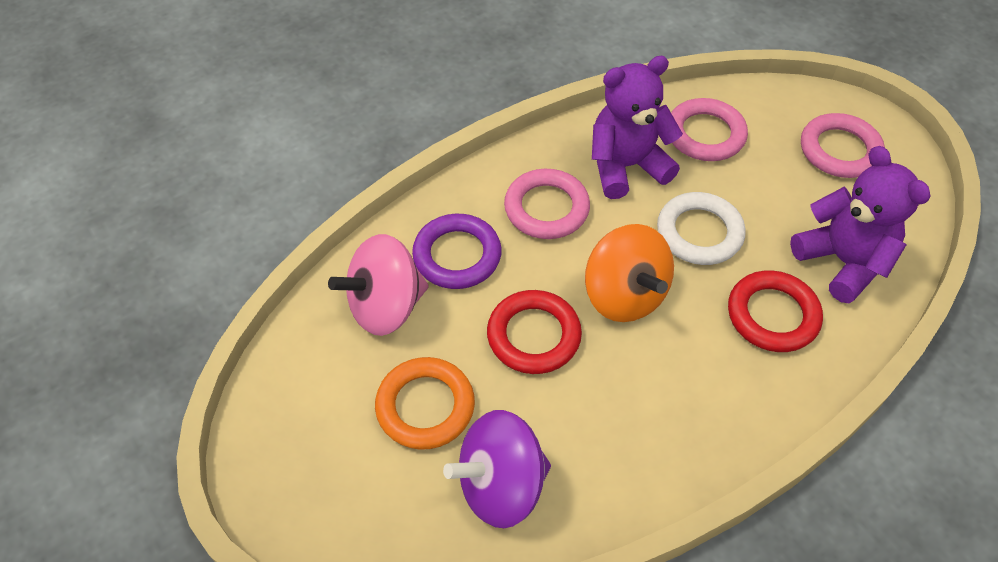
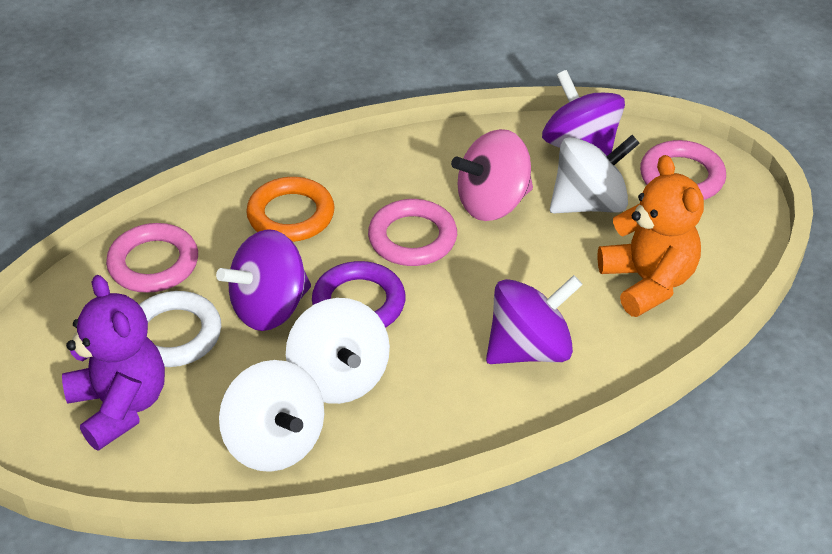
orange spinning top: 1 -> 0
orange teddy bear: 0 -> 1
purple spinning top: 1 -> 3
purple teddy bear: 2 -> 1
red ring: 2 -> 0
white spinning top: 0 -> 3

